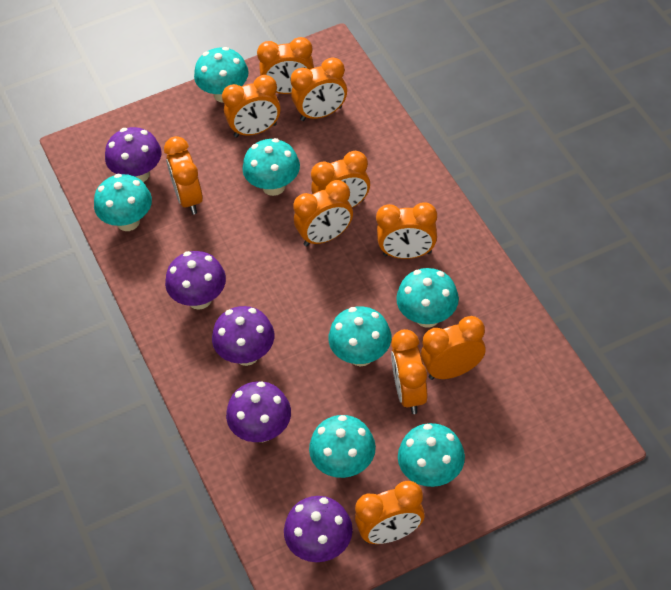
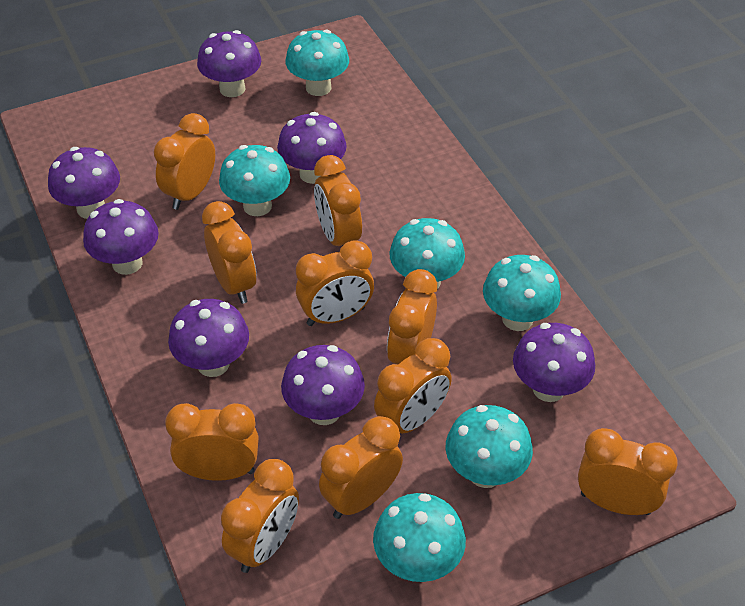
purple mushroom: 5 -> 7
turquoise mushroom: 7 -> 6

